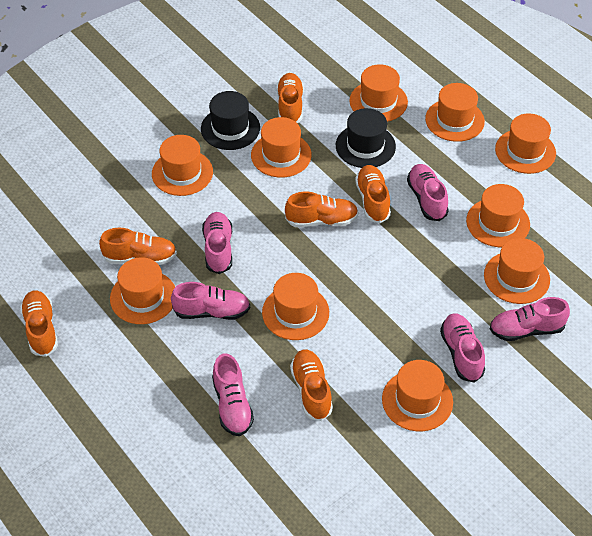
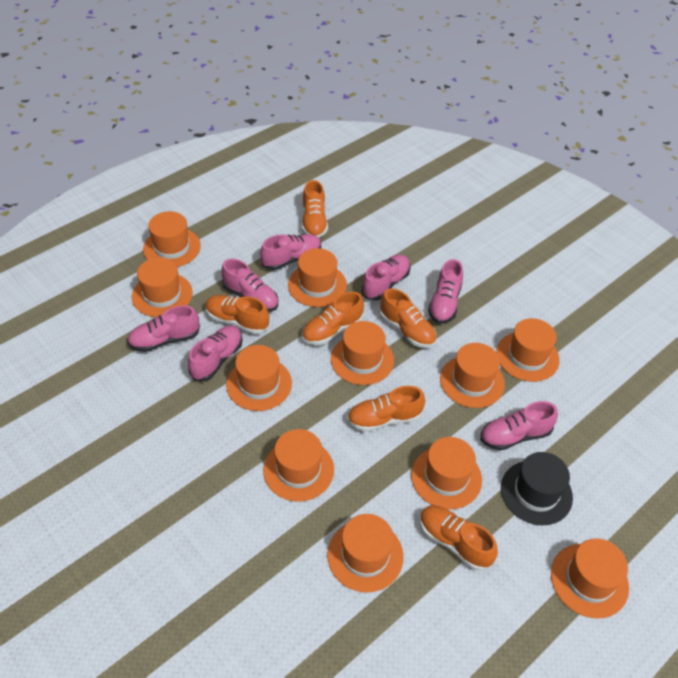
black hat: 2 -> 1
orange hat: 10 -> 11
pink shoe: 6 -> 7

